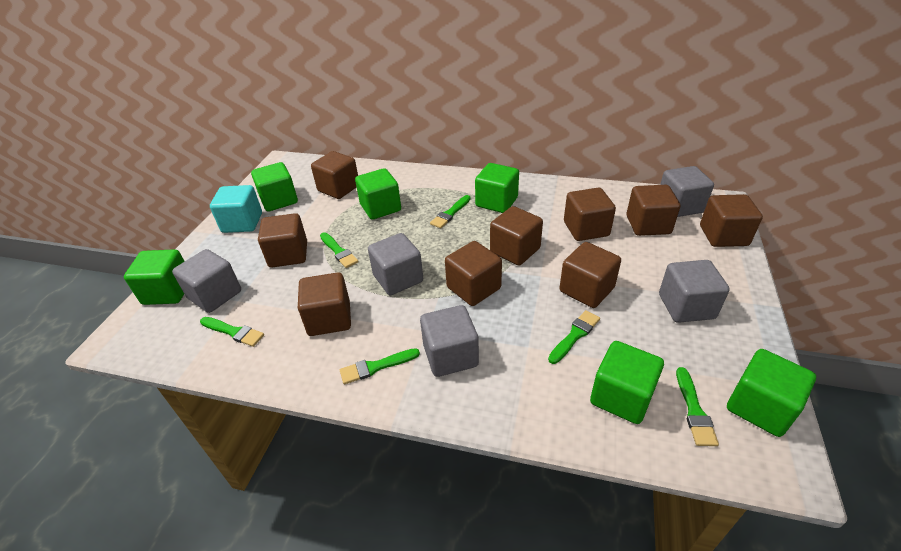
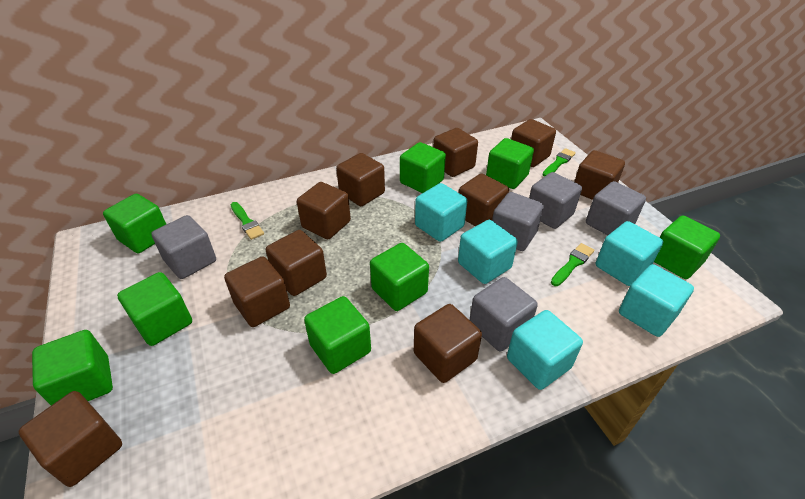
brown cube: 9 -> 10
green brush: 6 -> 3
green cube: 6 -> 8
turquoise cube: 1 -> 5

